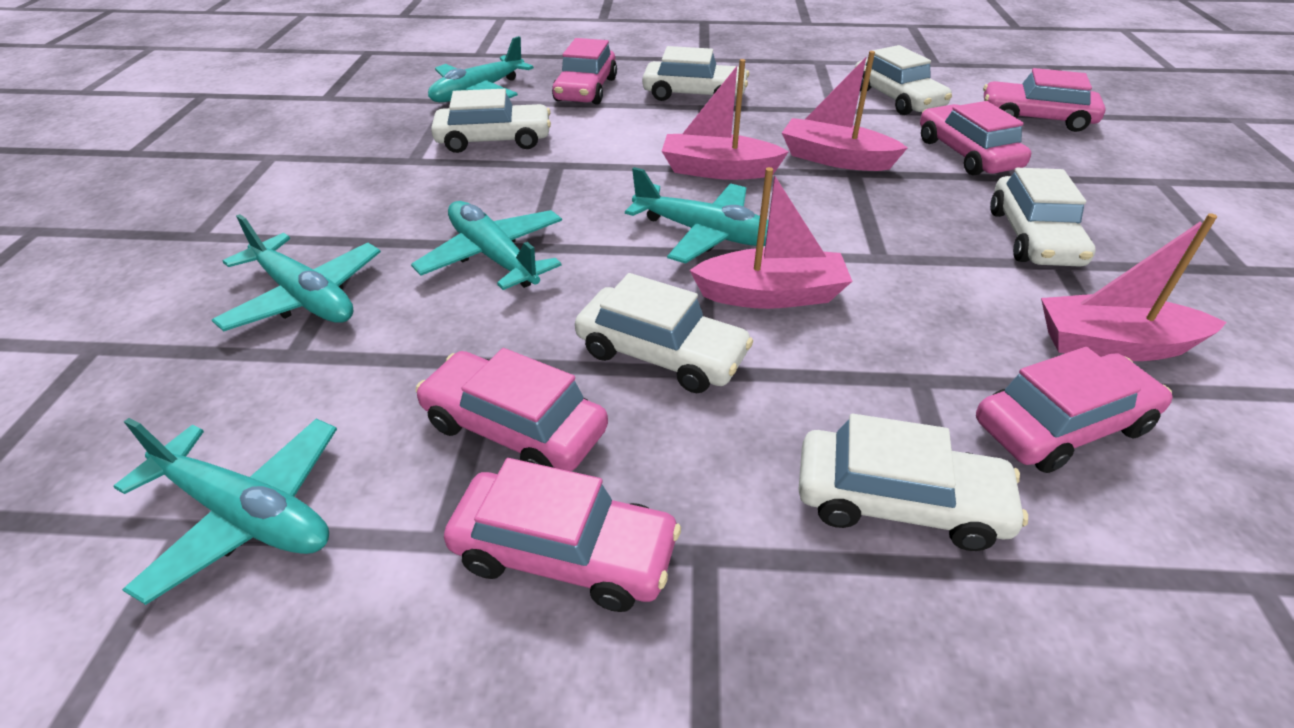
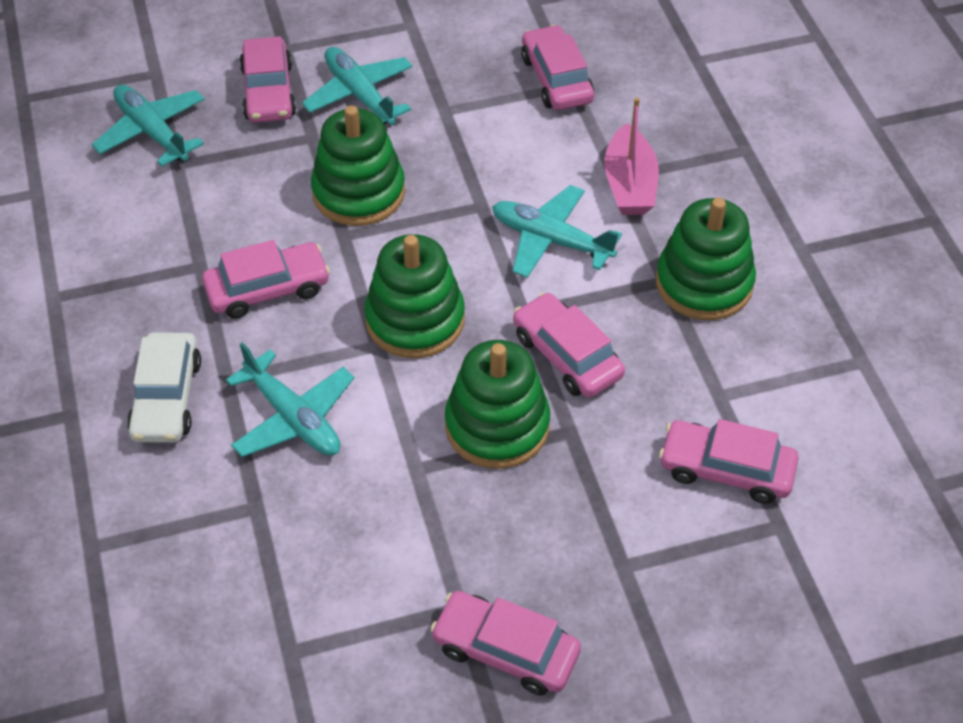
green stacking toy: 0 -> 4
pink boat: 4 -> 1
turquoise plane: 5 -> 4
white car: 6 -> 1

